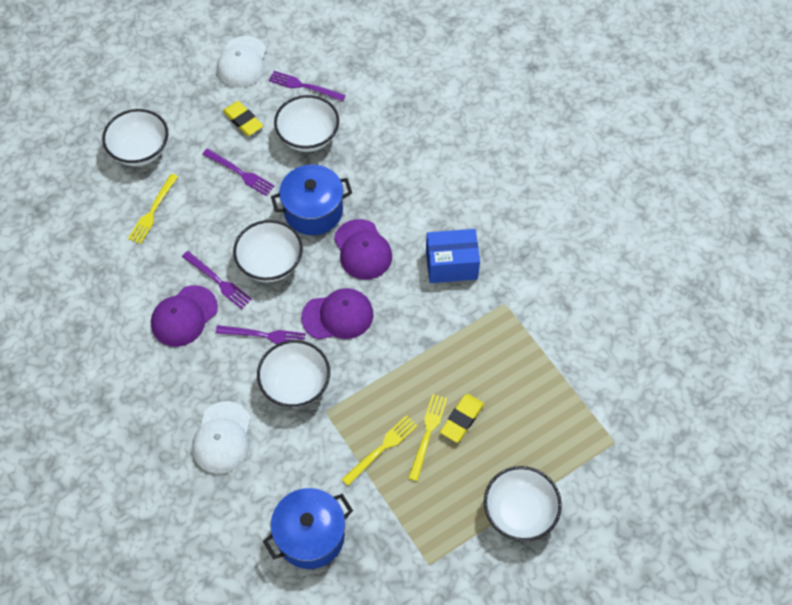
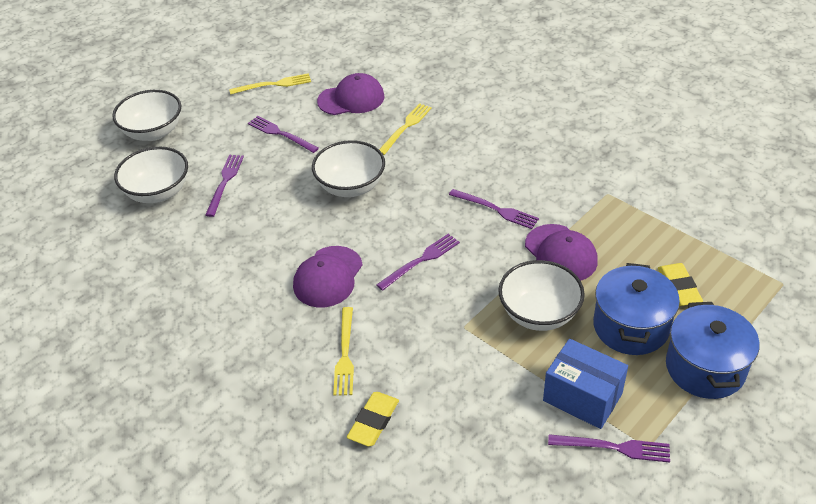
purple fork: 4 -> 5
white bowl: 5 -> 4
white cap: 2 -> 0

